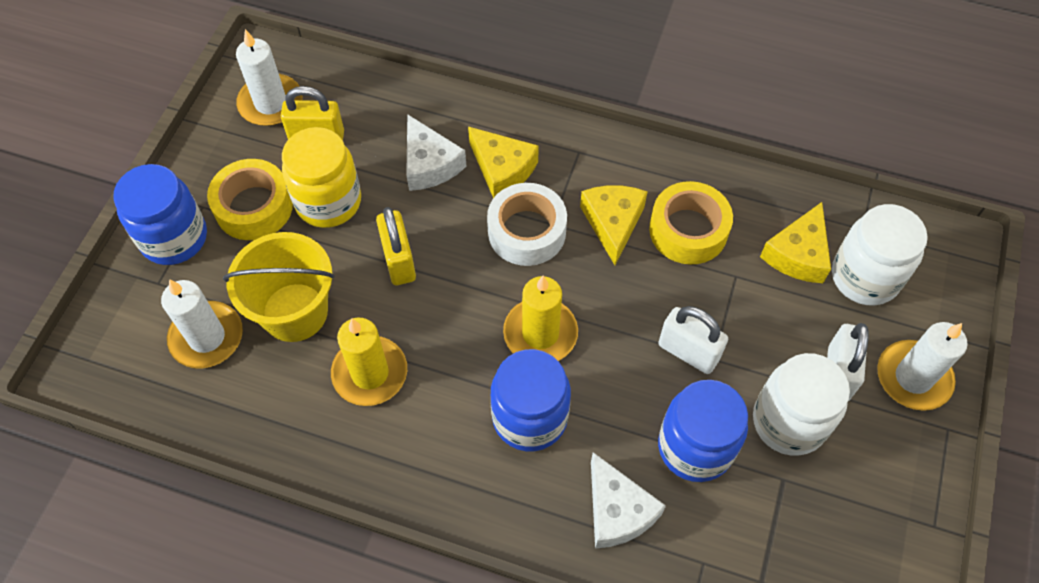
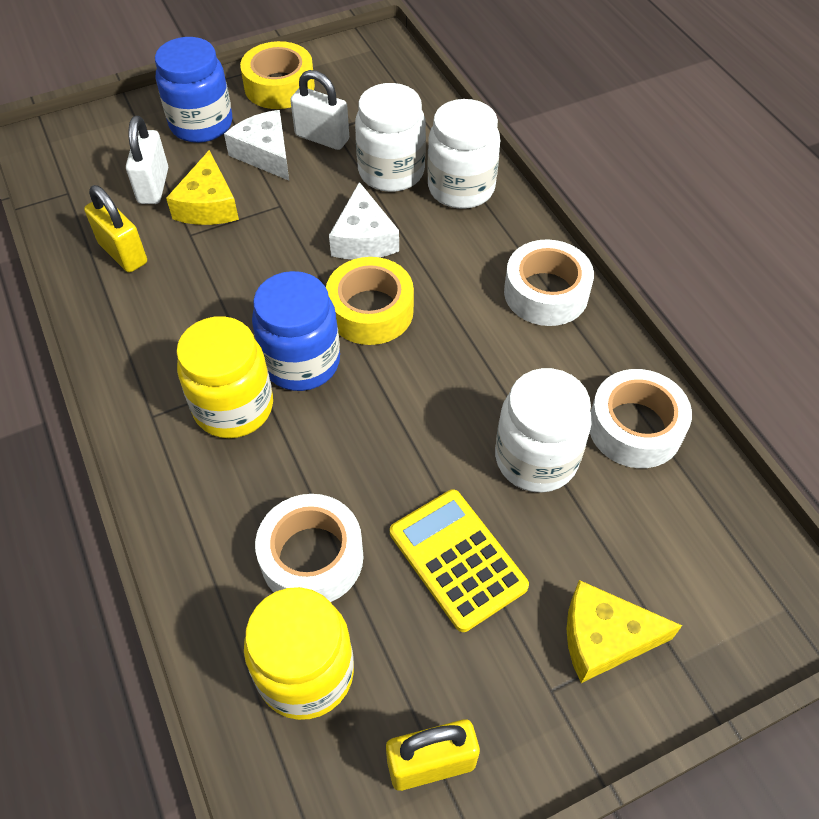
blue jar: 3 -> 2
white candle: 3 -> 0
white jar: 2 -> 3
white tape: 1 -> 3
yellow bucket: 1 -> 0
yellow calculator: 0 -> 1
yellow candle: 2 -> 0
yellow cheese: 3 -> 2
yellow jar: 1 -> 2

